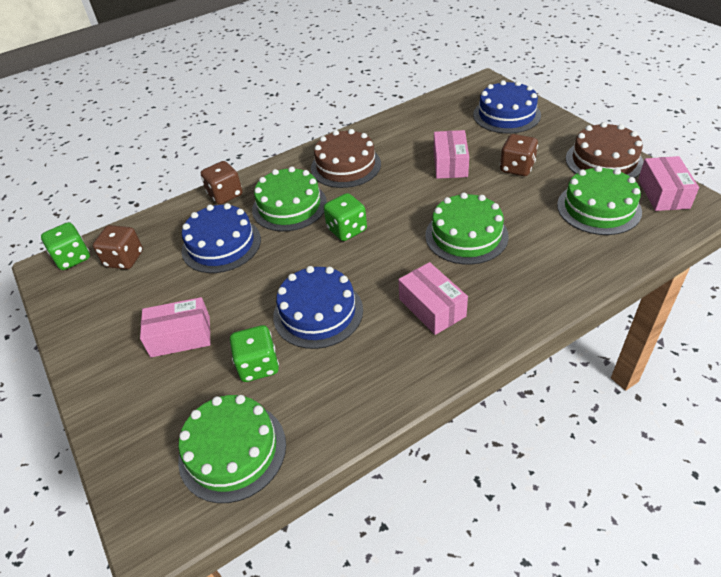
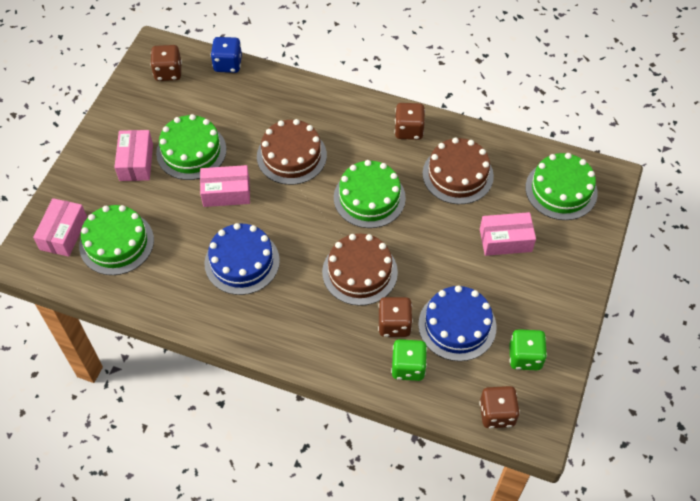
blue cake: 3 -> 2
blue dice: 0 -> 1
brown cake: 2 -> 3
brown dice: 3 -> 4
green dice: 3 -> 2

